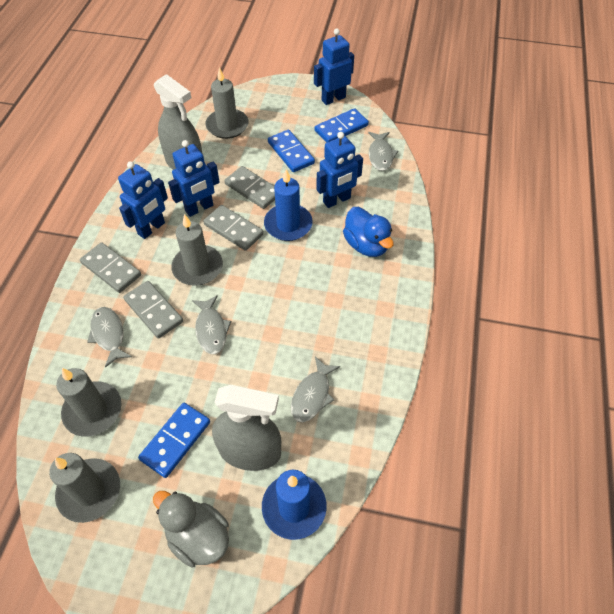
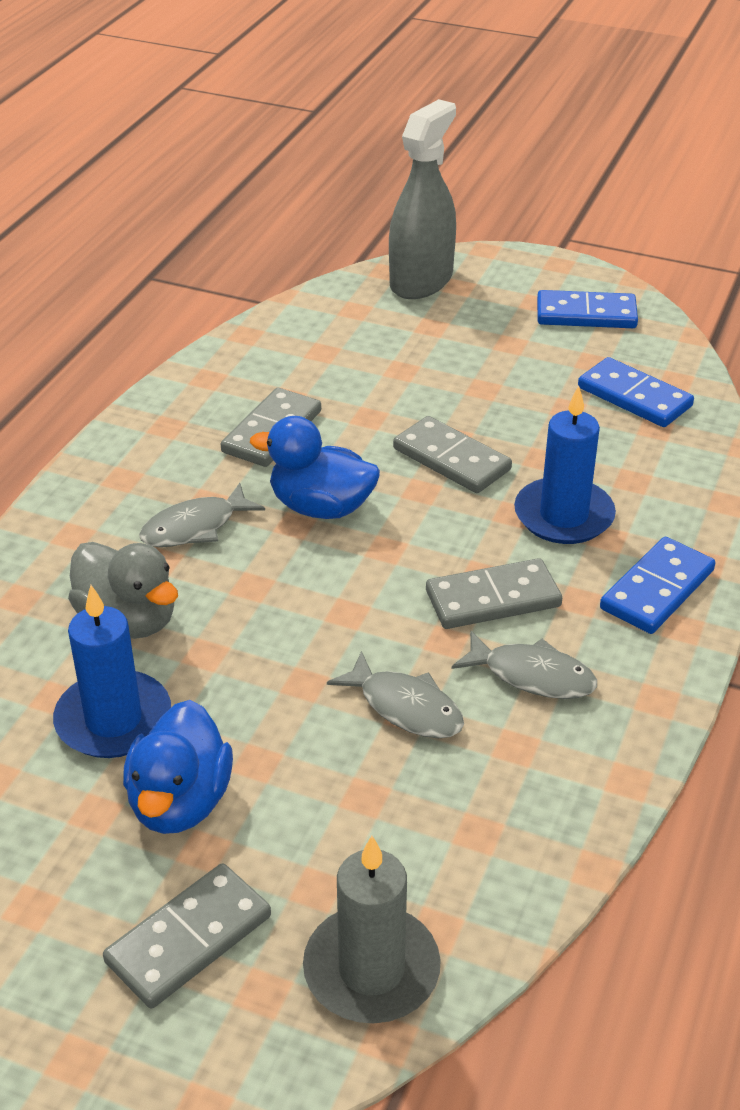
blue duck: 1 -> 2
blue robot: 4 -> 0
grey candle: 4 -> 1
grey fish: 4 -> 3
grey spray bottle: 2 -> 1

